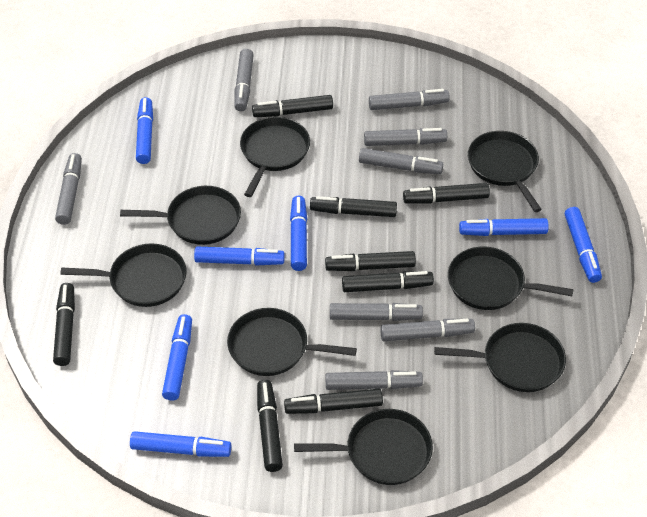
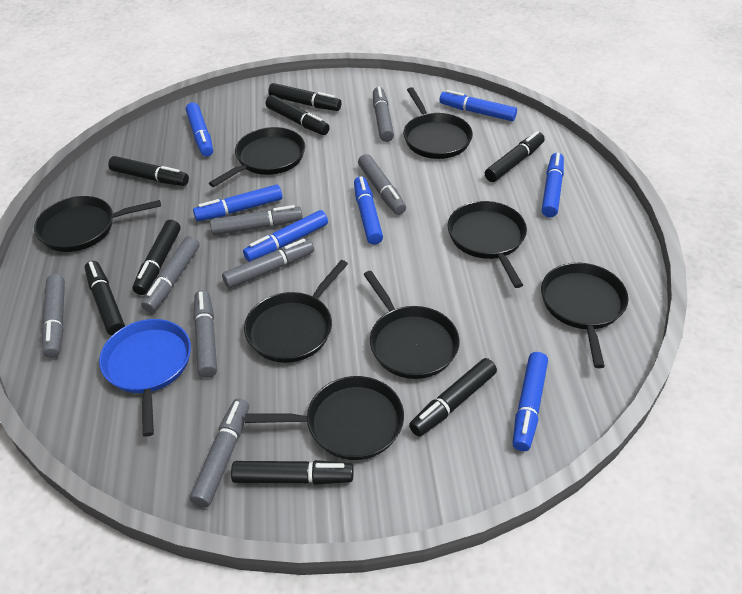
blue pan: 0 -> 1

